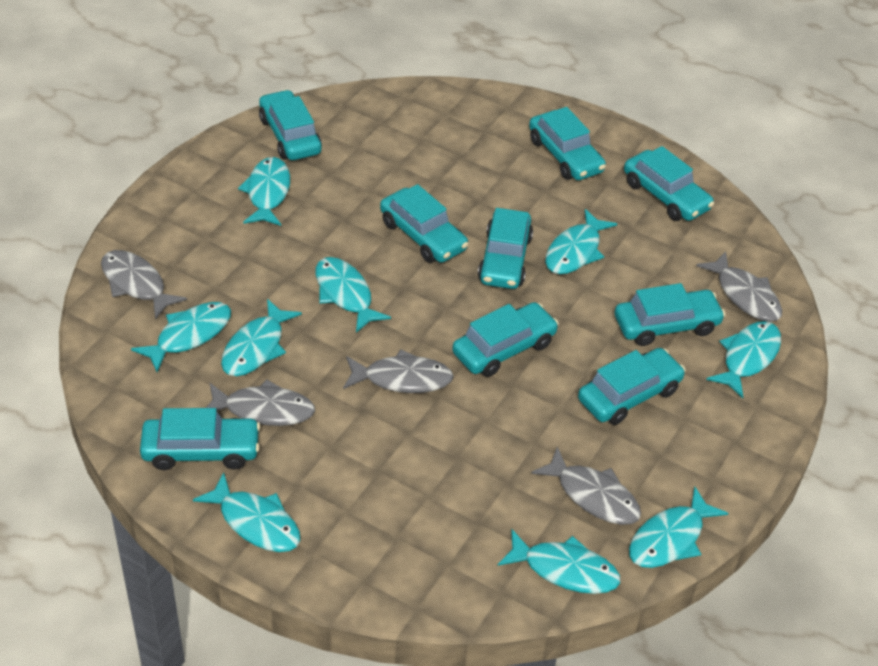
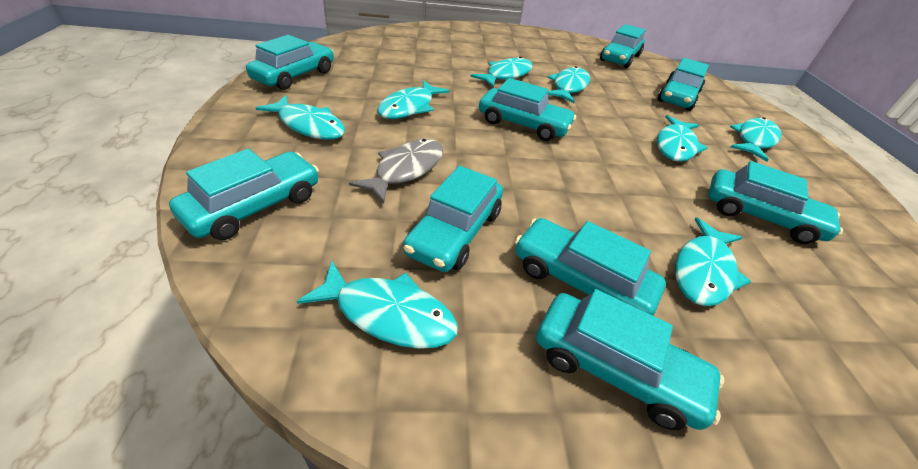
grey fish: 5 -> 1
turquoise fish: 9 -> 8

